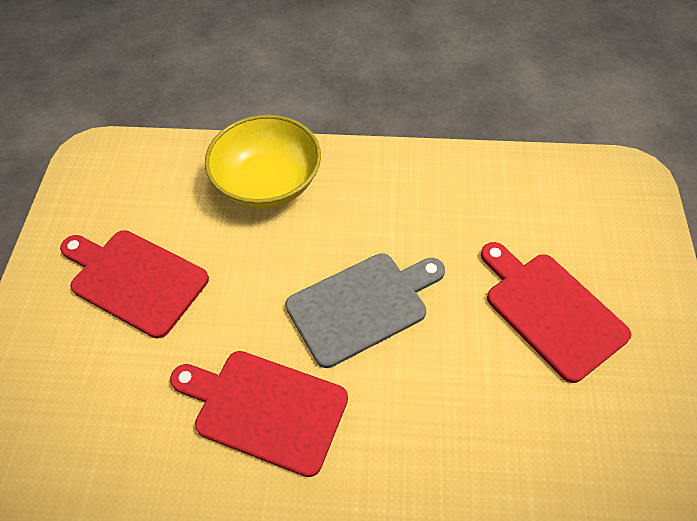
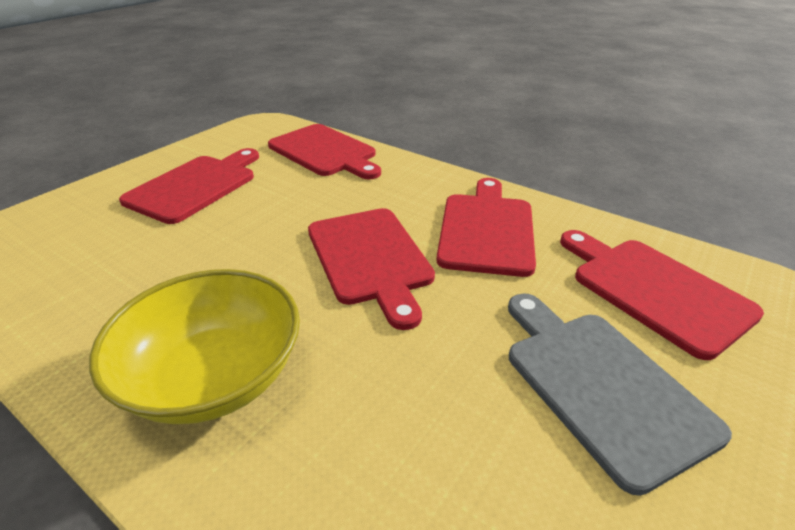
red cutting board: 3 -> 5

